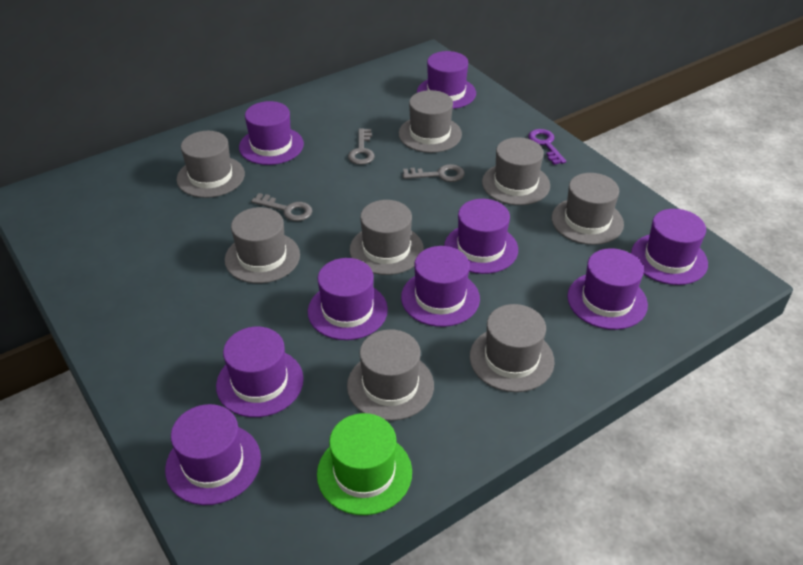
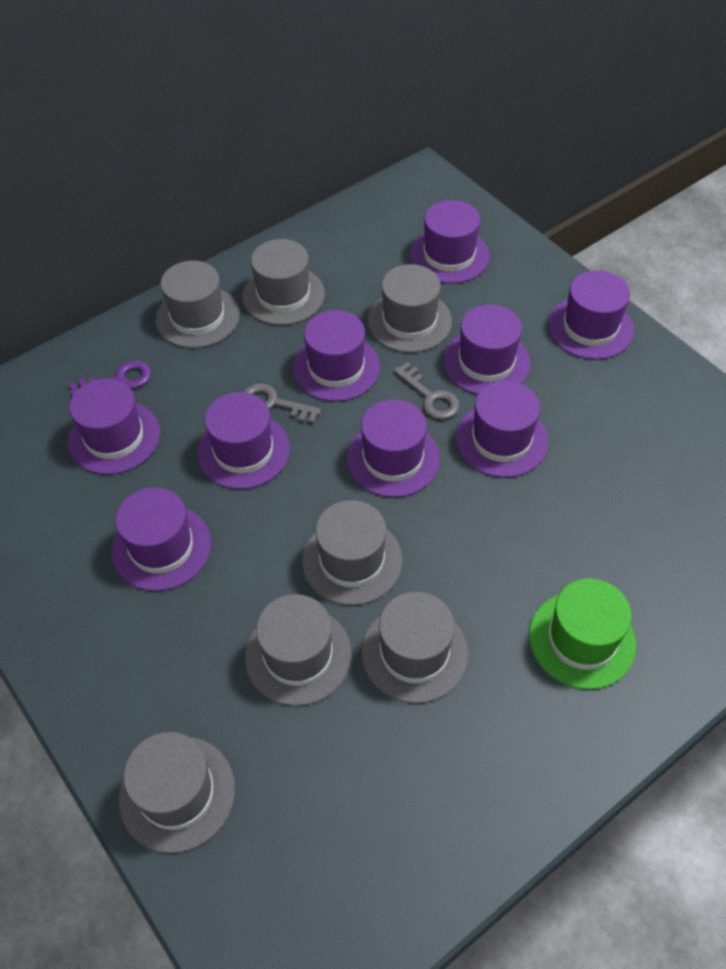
grey hat: 8 -> 7
grey key: 3 -> 2

